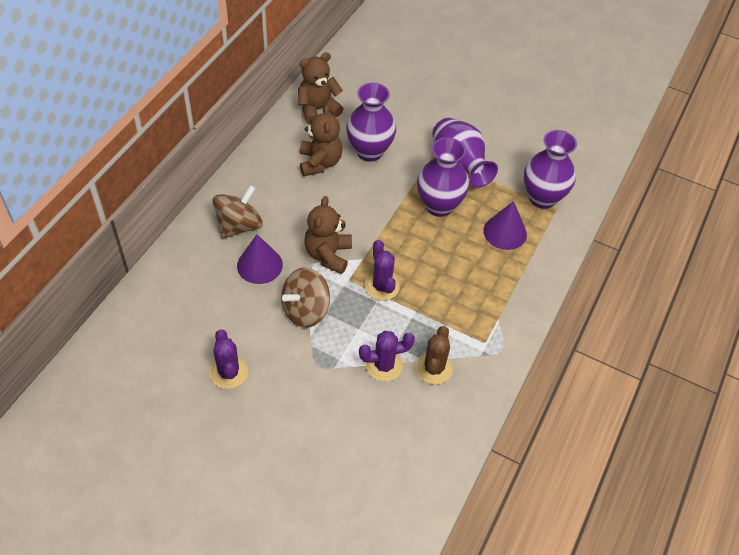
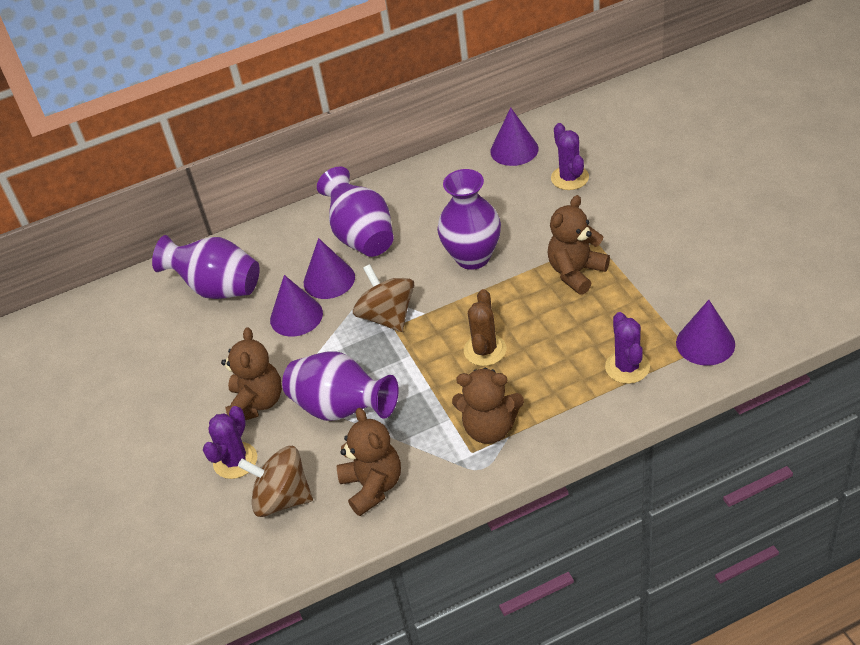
brown teddy bear: 3 -> 4
purple cone: 2 -> 4

